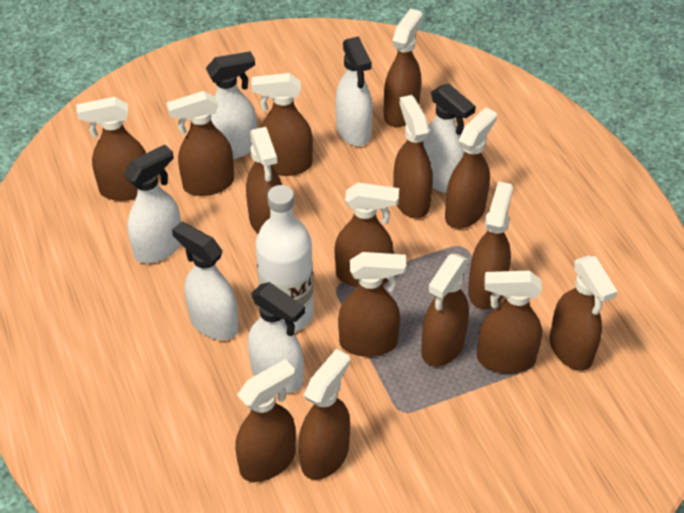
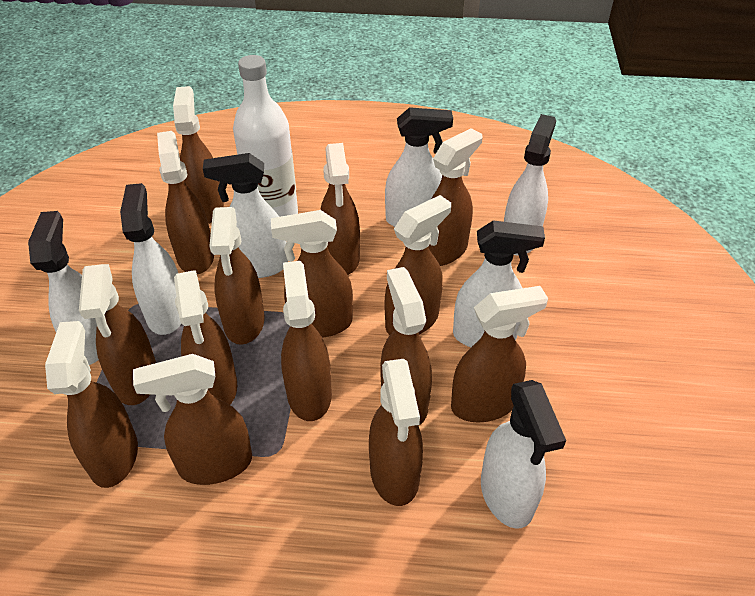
white spray bottle: 6 -> 7

